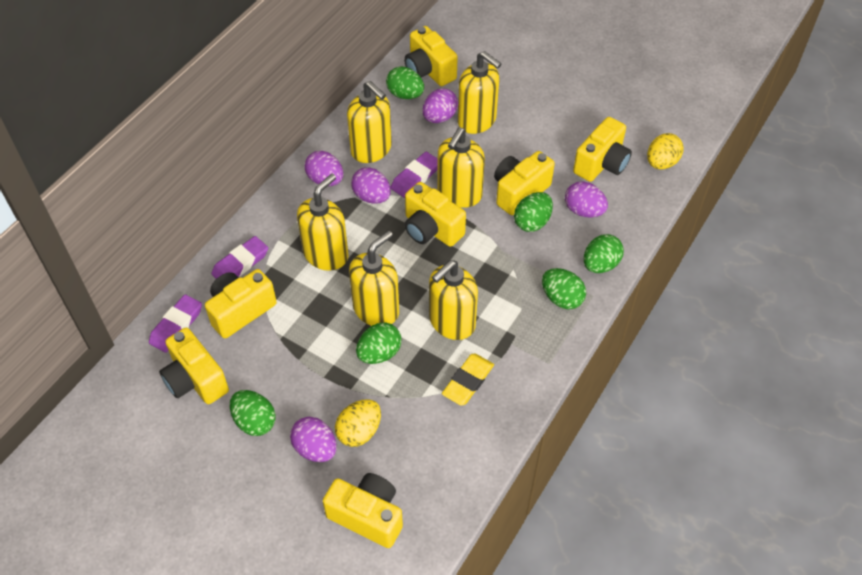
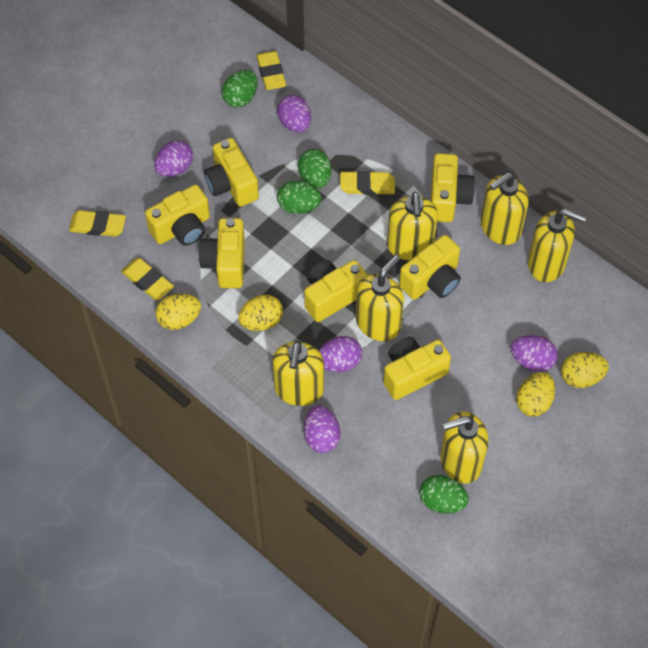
green egg: 6 -> 4
purple eraser: 3 -> 0
yellow egg: 2 -> 4
yellow eraser: 1 -> 4

